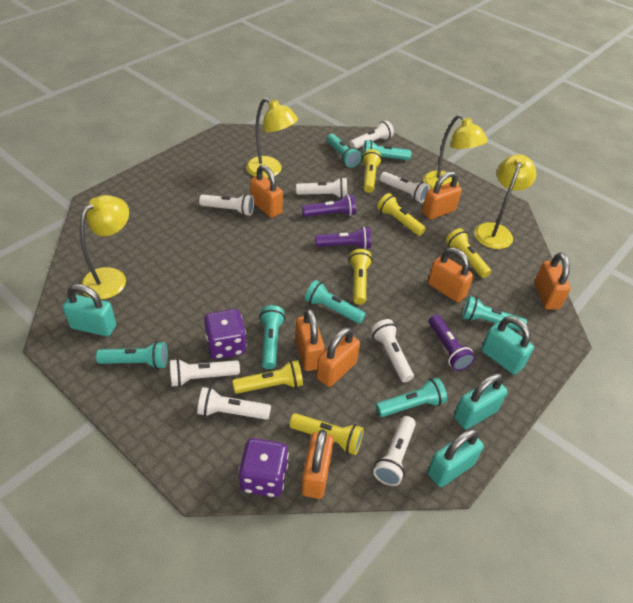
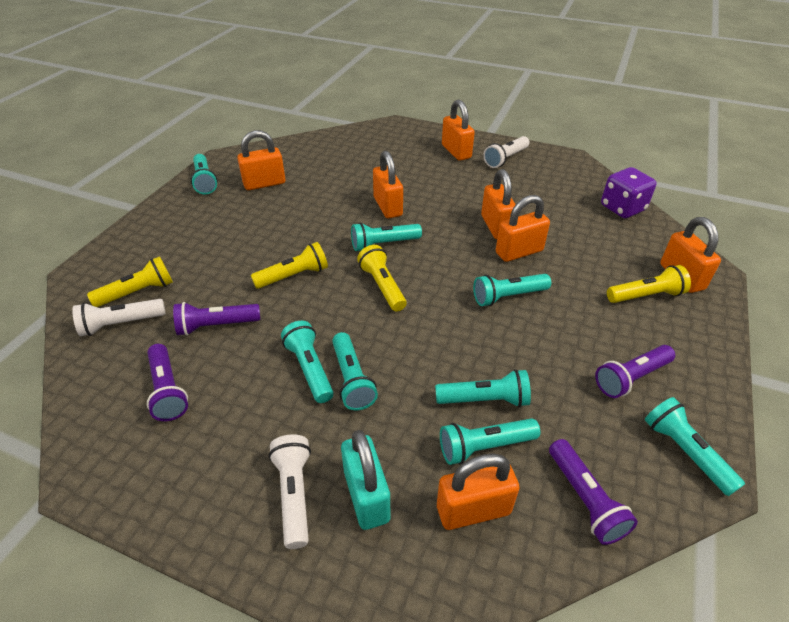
purple dice: 2 -> 1
purple flashlight: 3 -> 4
turquoise flashlight: 7 -> 8
turquoise padlock: 4 -> 1
white flashlight: 8 -> 3
yellow flashlight: 6 -> 4
yellow lamp: 4 -> 0

